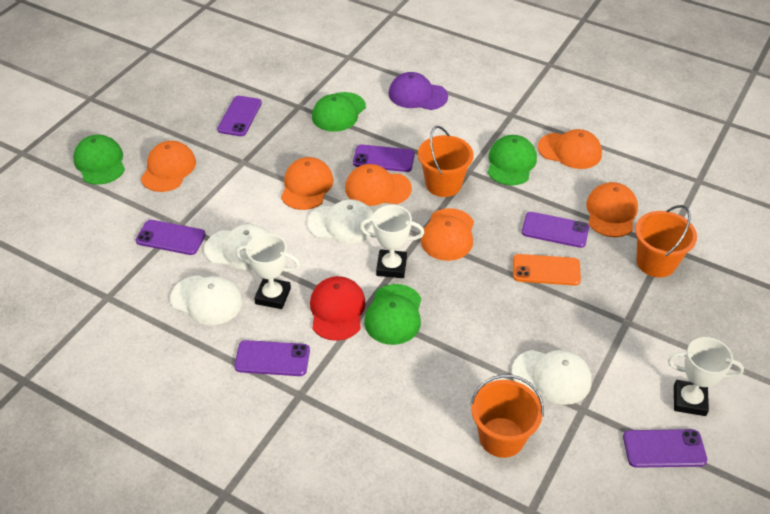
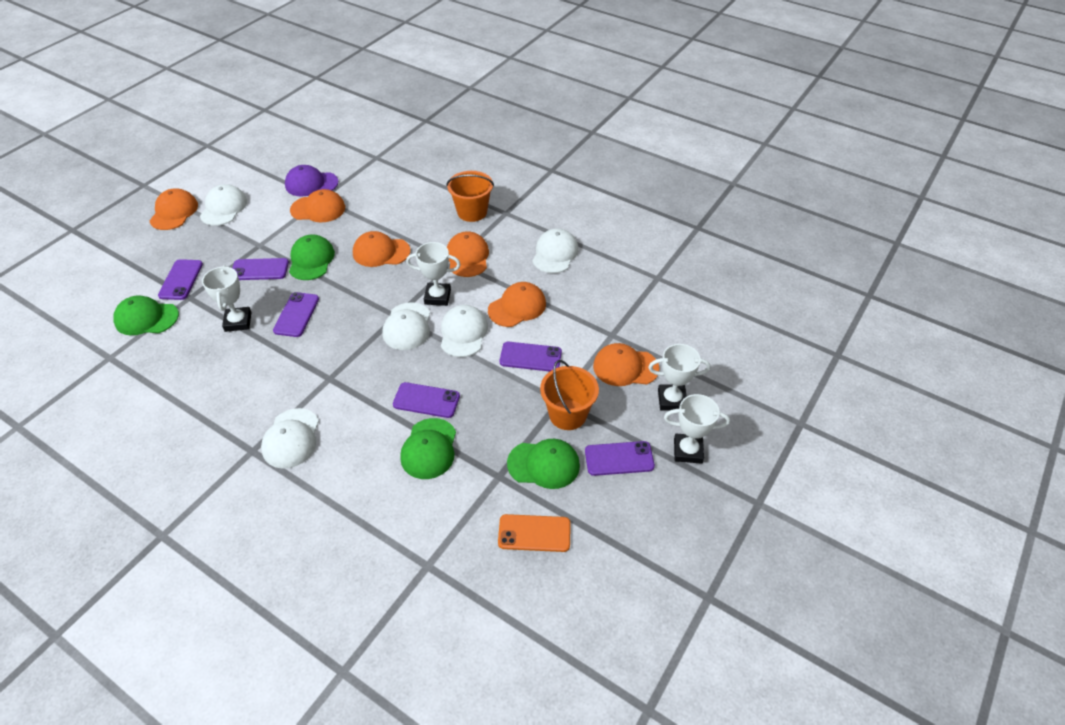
orange bucket: 3 -> 2
red cap: 1 -> 0
white cap: 4 -> 5
white trophy: 3 -> 4

